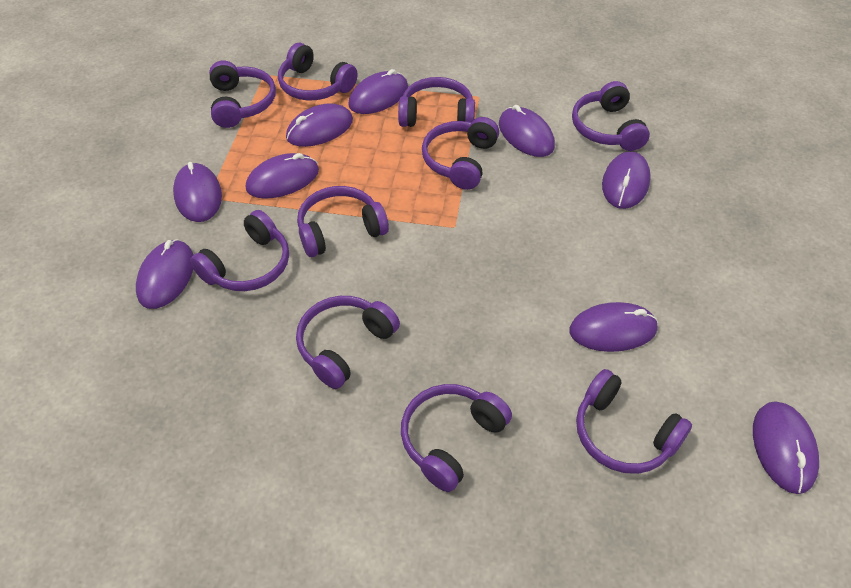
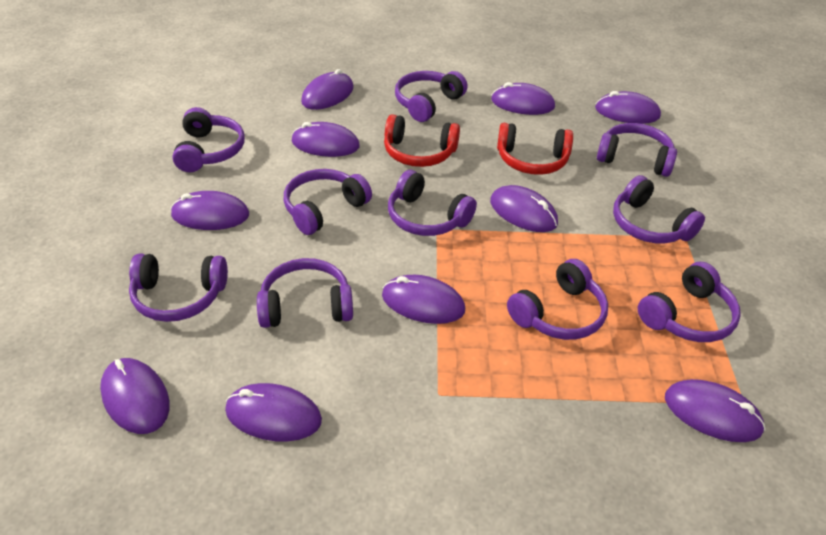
purple mouse: 9 -> 10
red headphones: 0 -> 2

